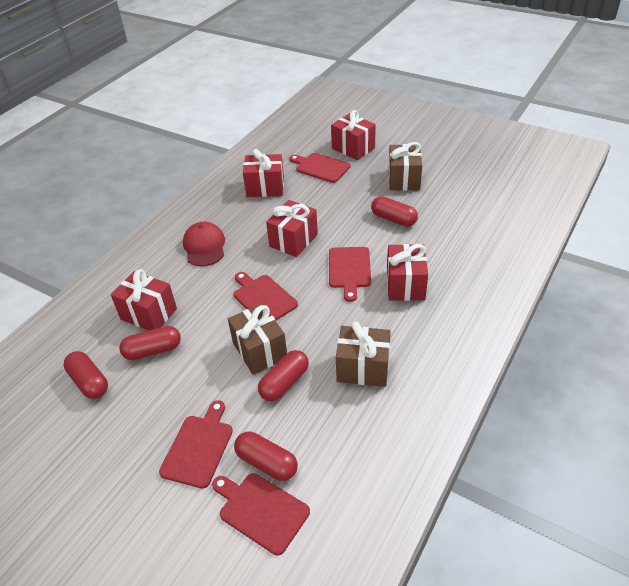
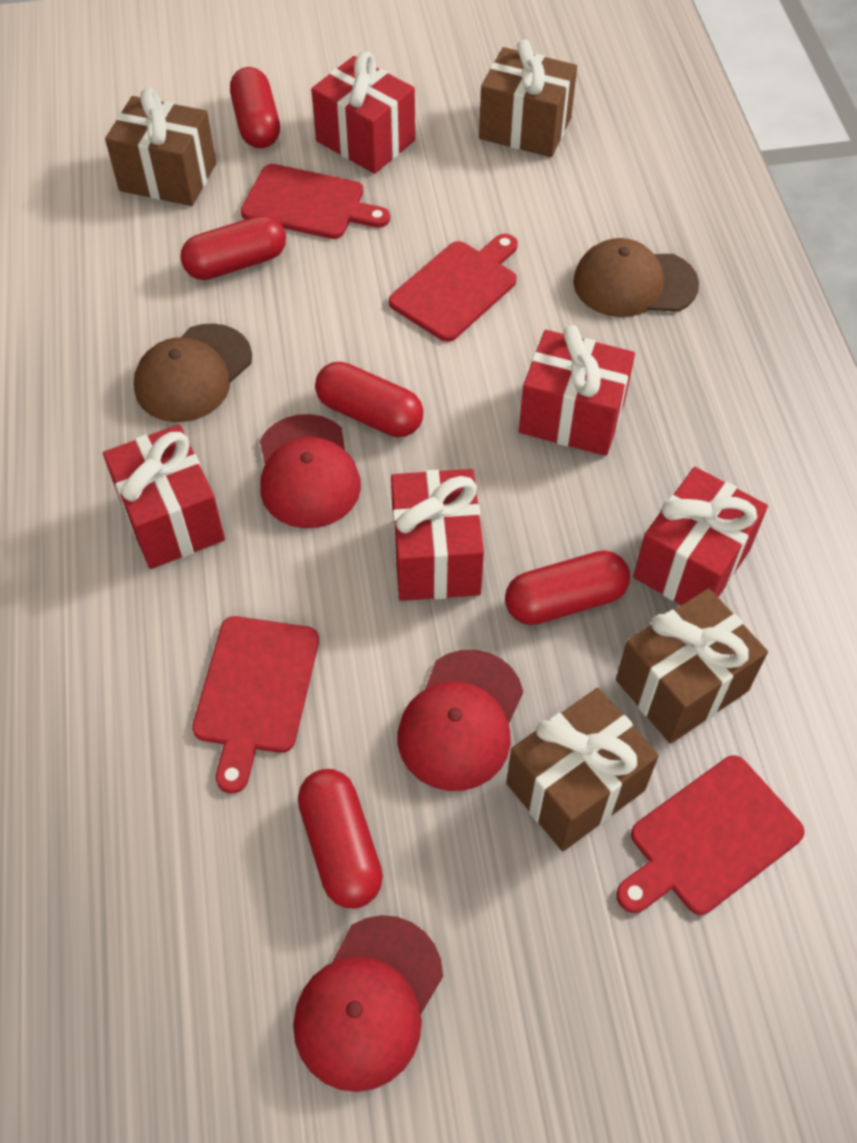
brown cap: 0 -> 2
brown gift: 3 -> 4
red cap: 1 -> 3
red cutting board: 5 -> 4

